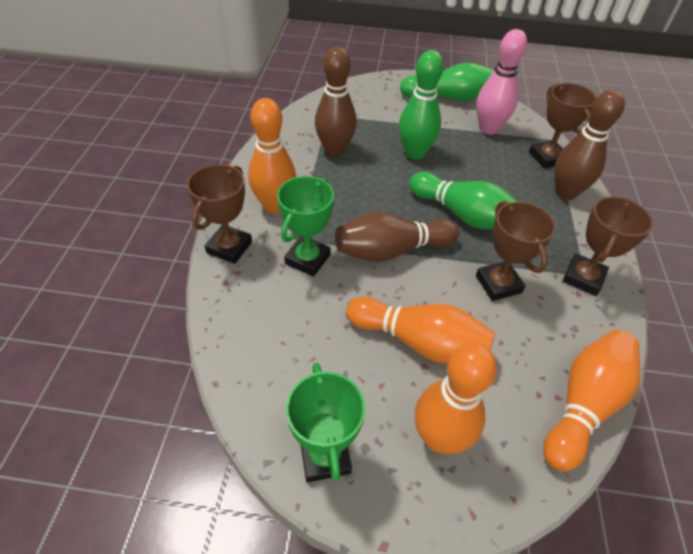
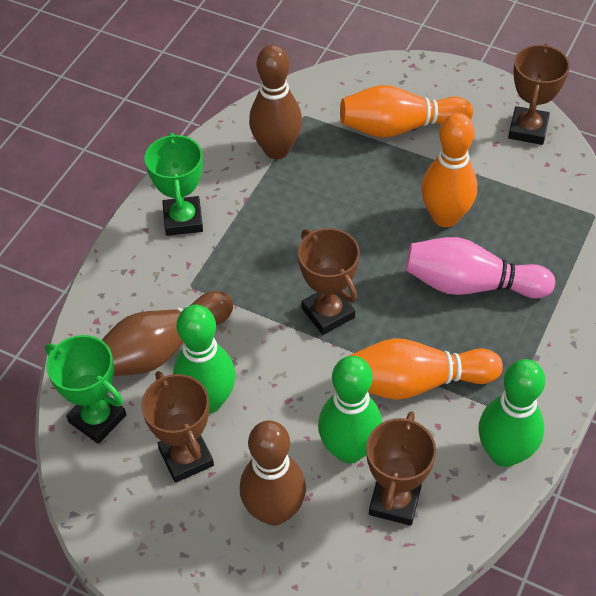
orange bowling pin: 4 -> 3

